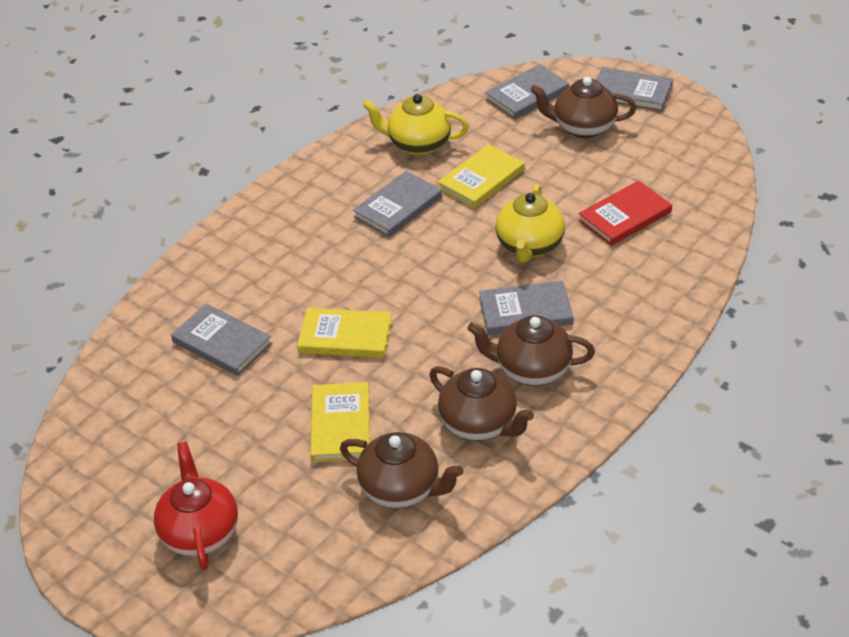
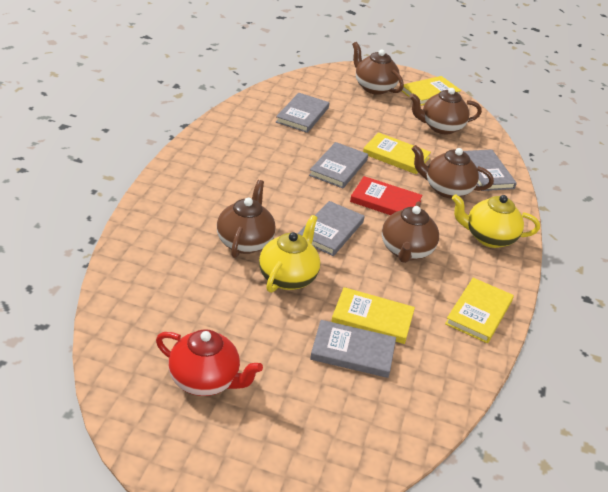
brown teapot: 4 -> 5
yellow book: 3 -> 4

